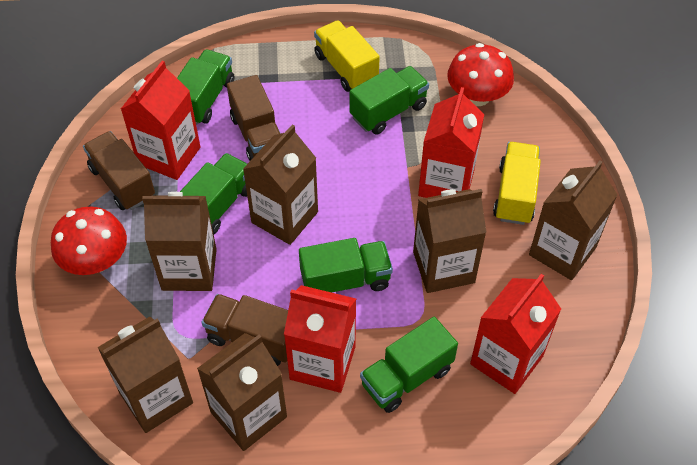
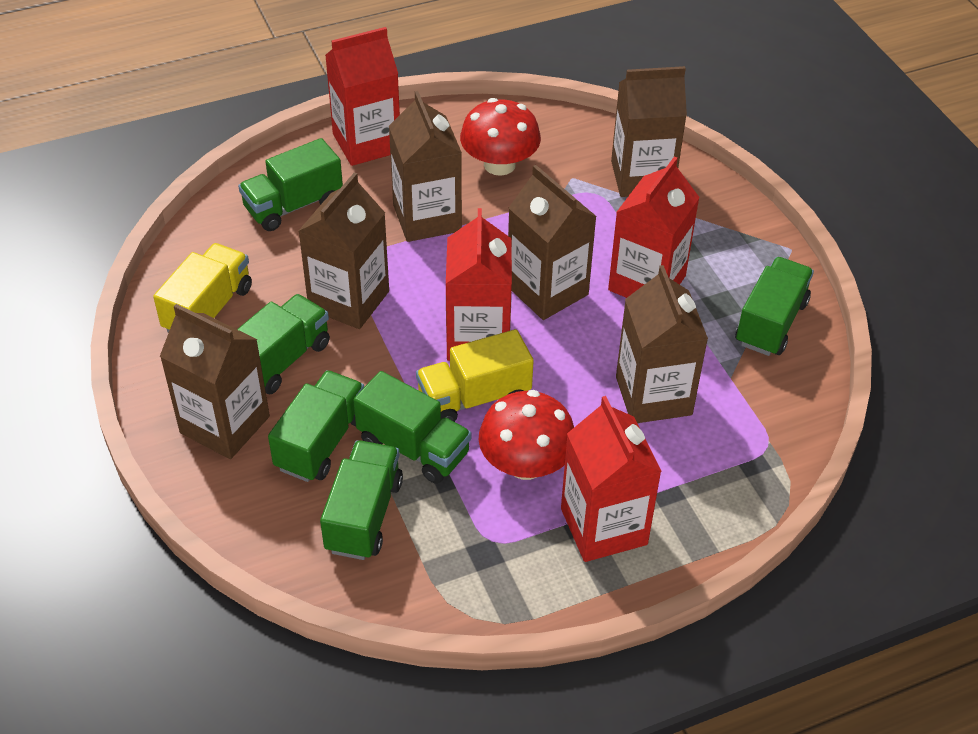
brown truck: 3 -> 0
green truck: 5 -> 6

